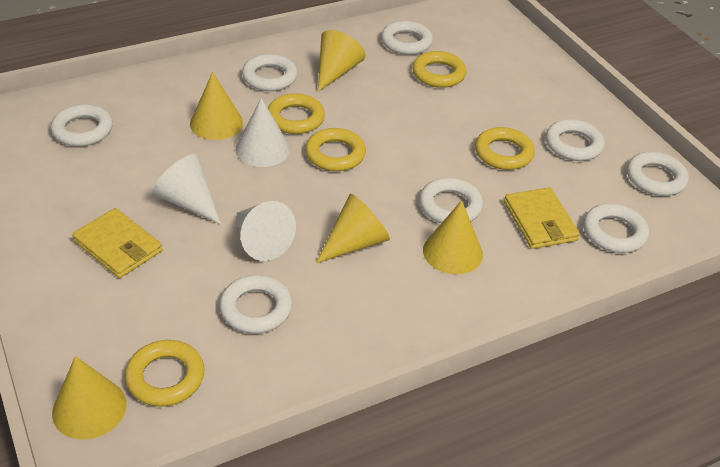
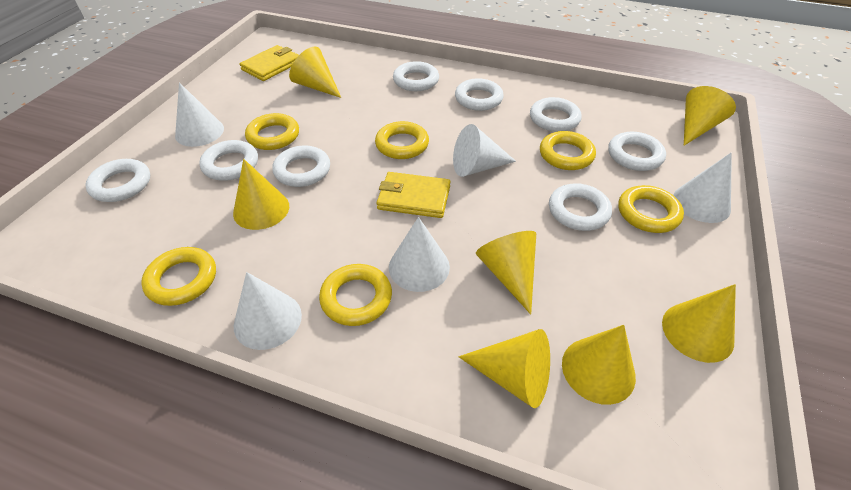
white cone: 3 -> 5
yellow cone: 5 -> 7
yellow ring: 5 -> 6

